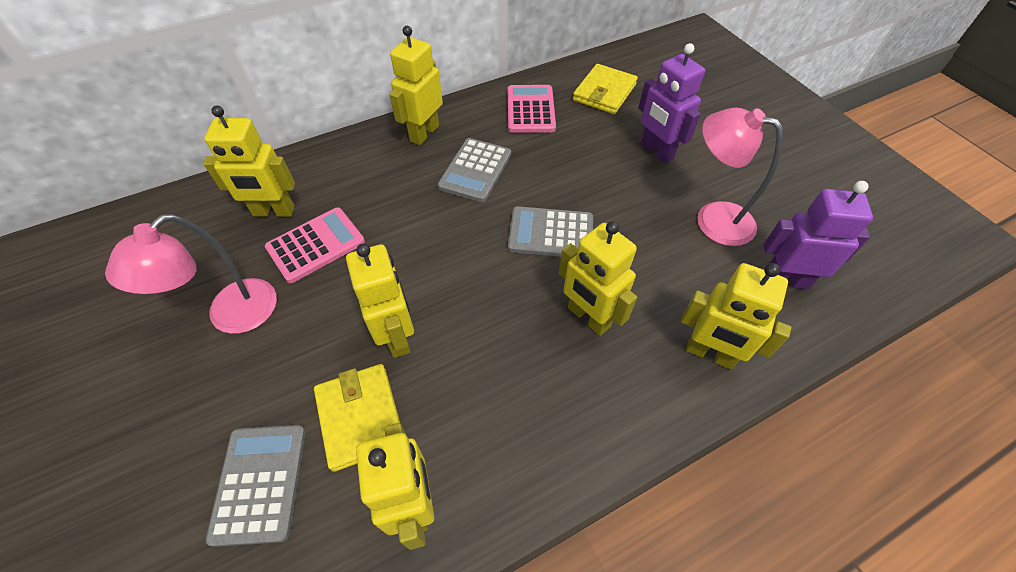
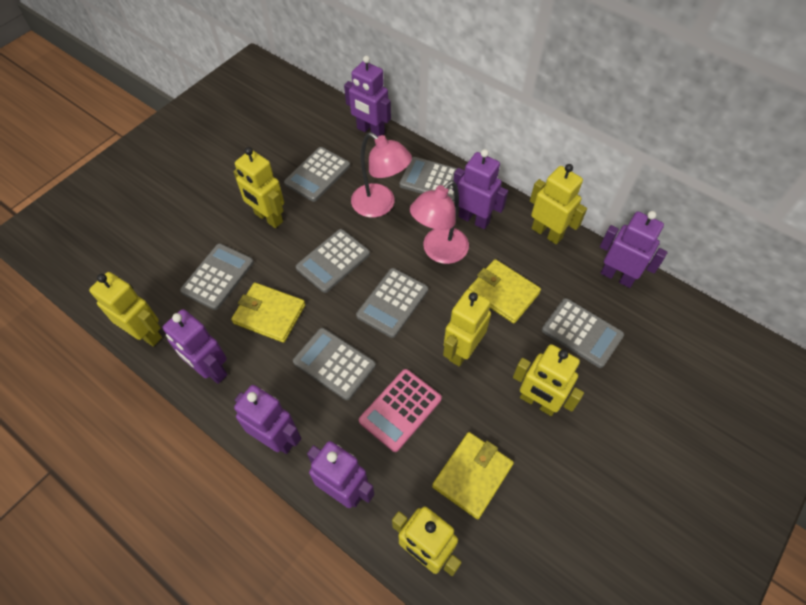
grey calculator: 3 -> 7
pink calculator: 2 -> 1
purple robot: 2 -> 6
yellow wallet: 2 -> 3

